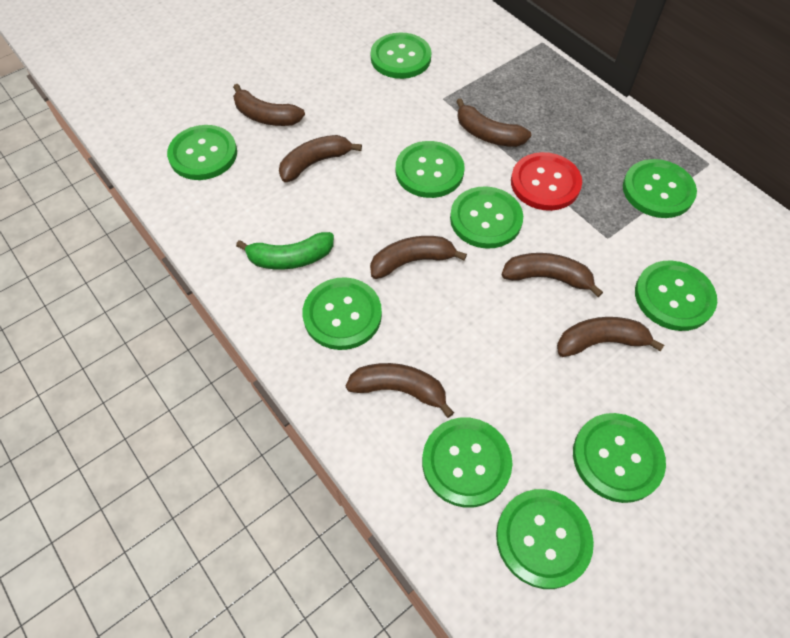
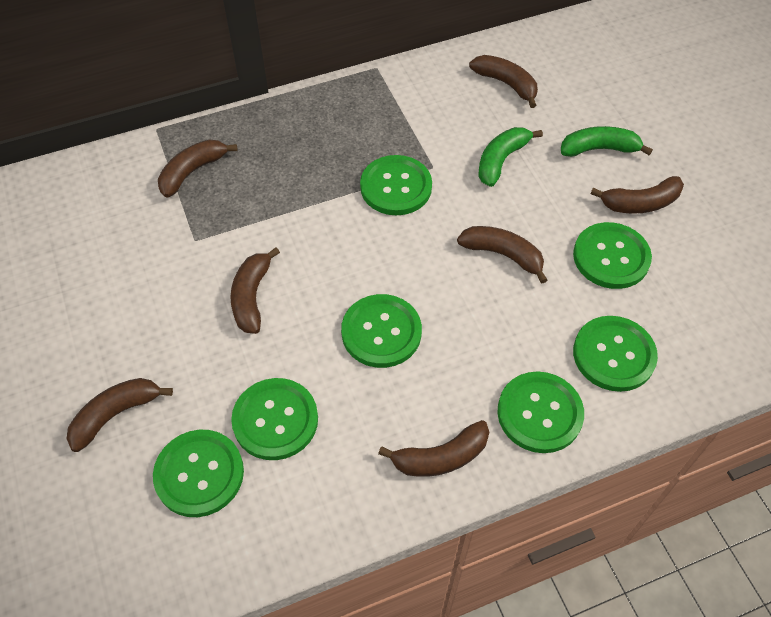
green banana: 1 -> 2
green button: 10 -> 7
red button: 1 -> 0

